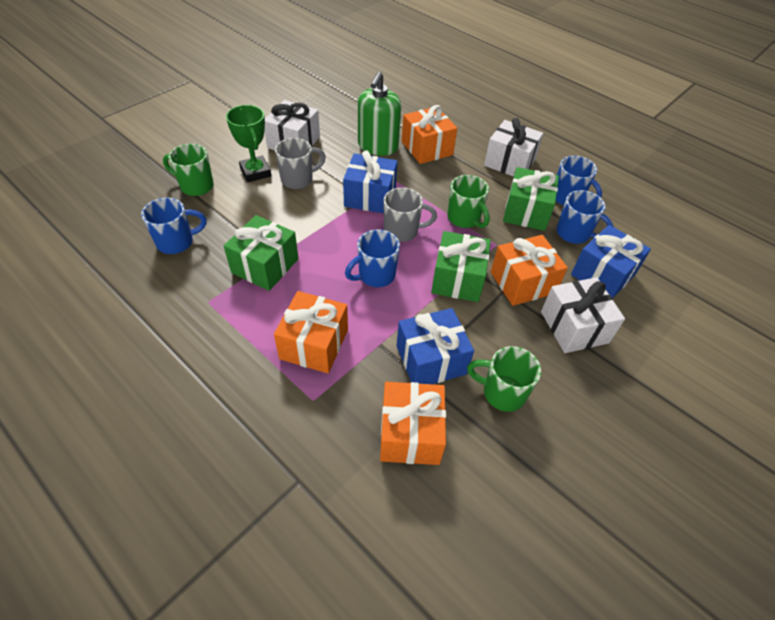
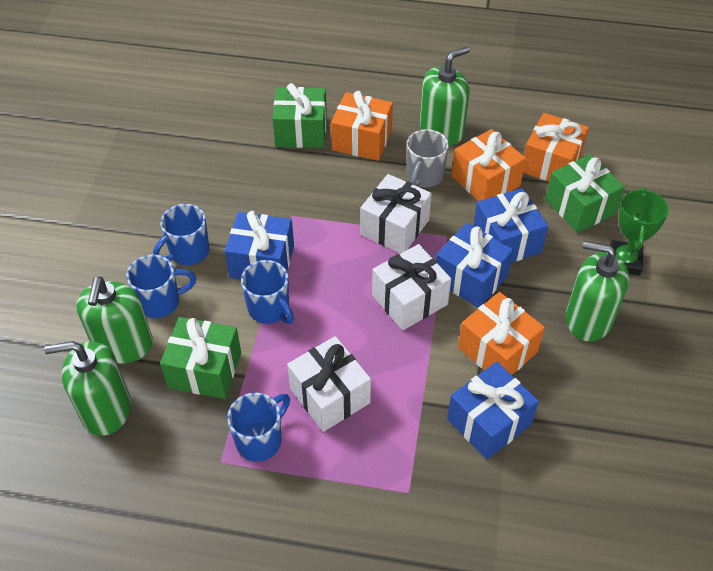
blue gift: 3 -> 4
green mug: 3 -> 0
green soap dispenser: 1 -> 4
grey mug: 2 -> 1

